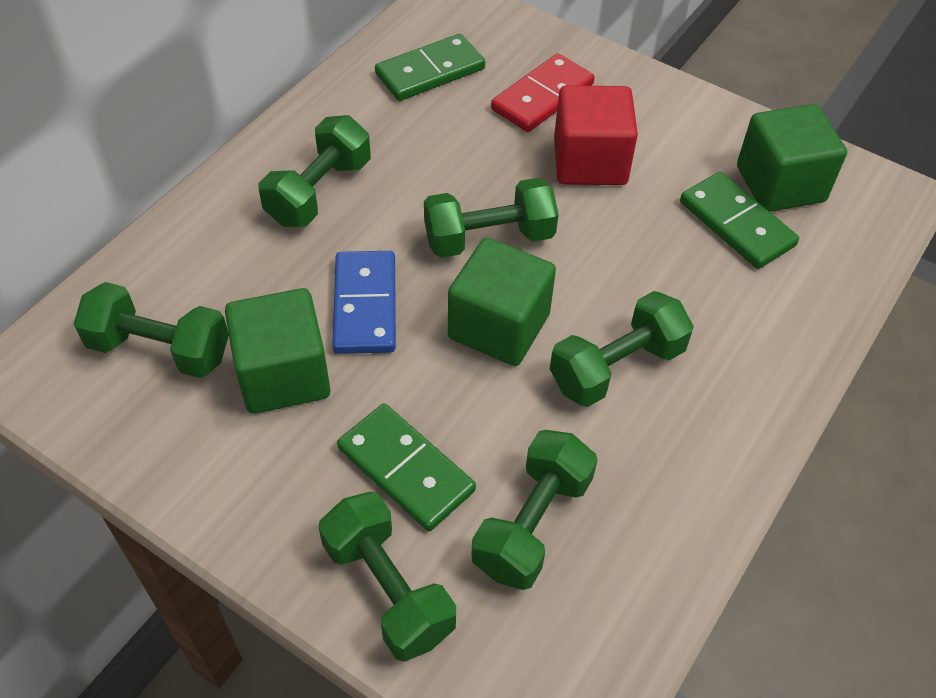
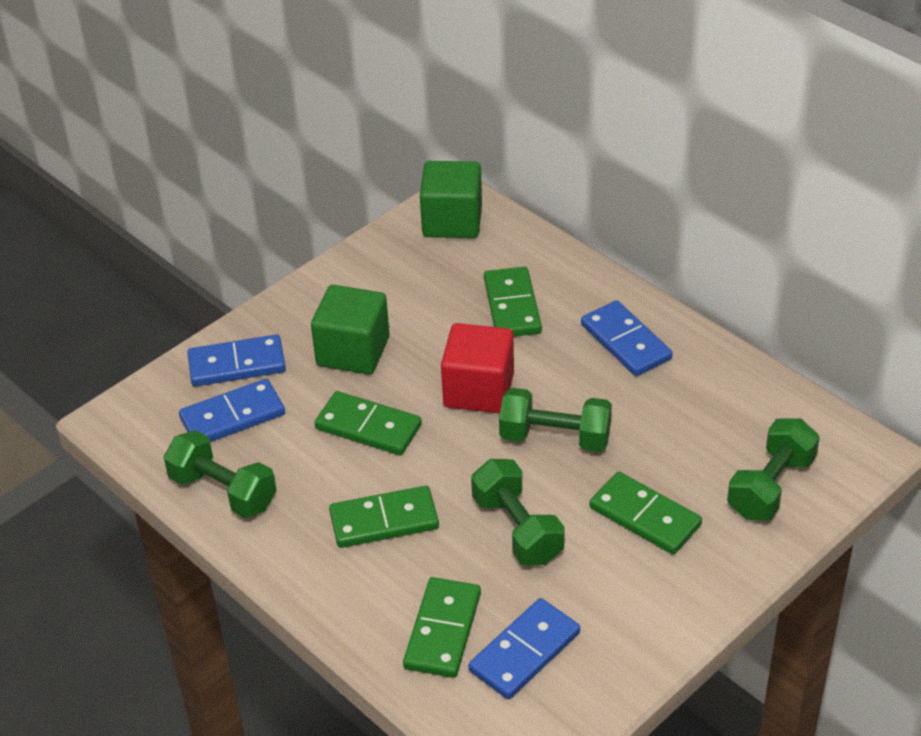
blue domino: 1 -> 4
green cube: 3 -> 2
green domino: 3 -> 5
green dumbbell: 6 -> 4
red domino: 1 -> 0

